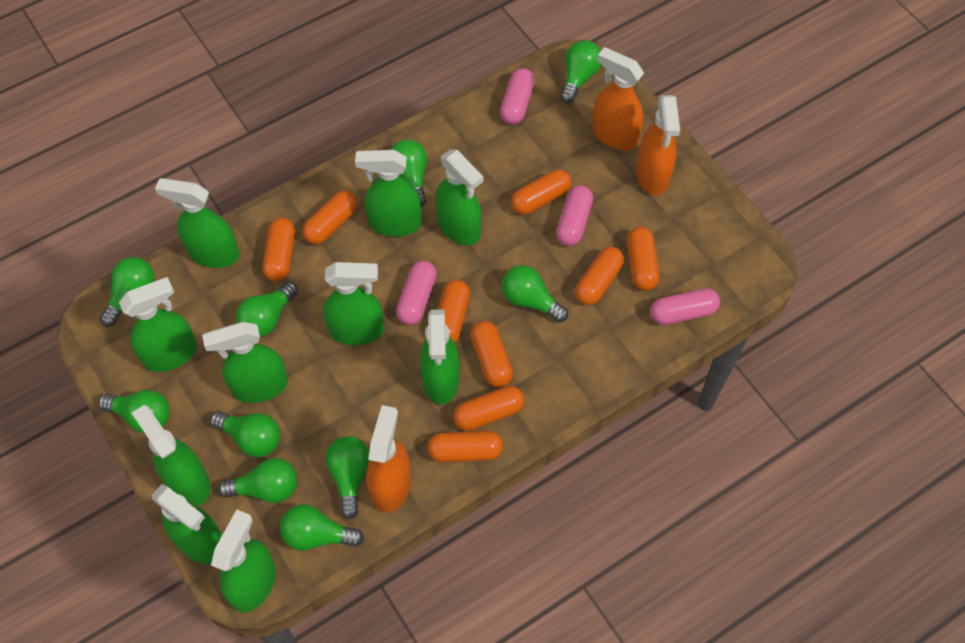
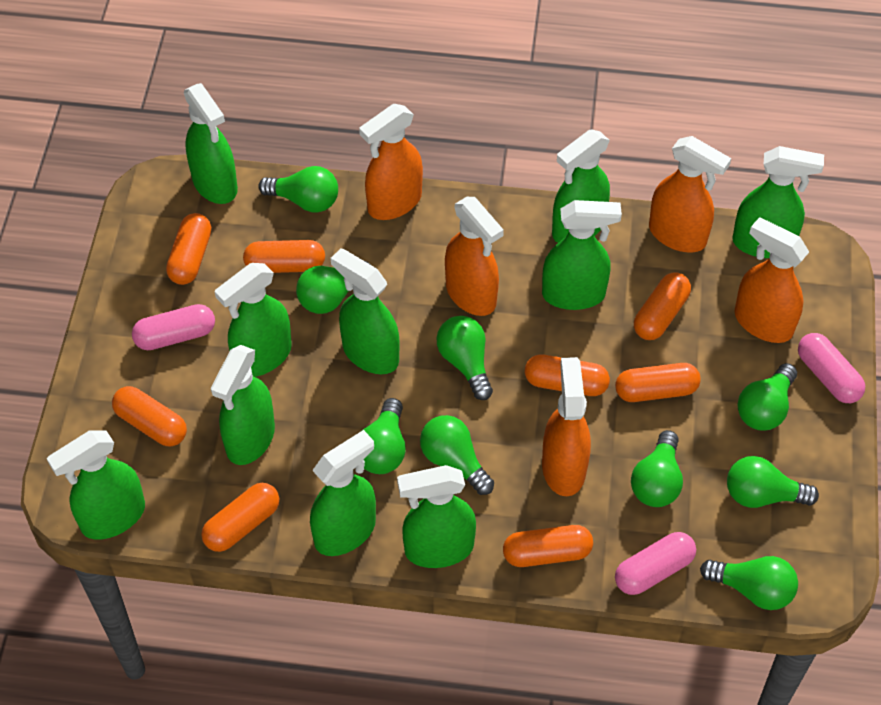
green light bulb: 10 -> 9
orange capsule: 9 -> 8
orange spray bottle: 3 -> 5
pink capsule: 4 -> 3

